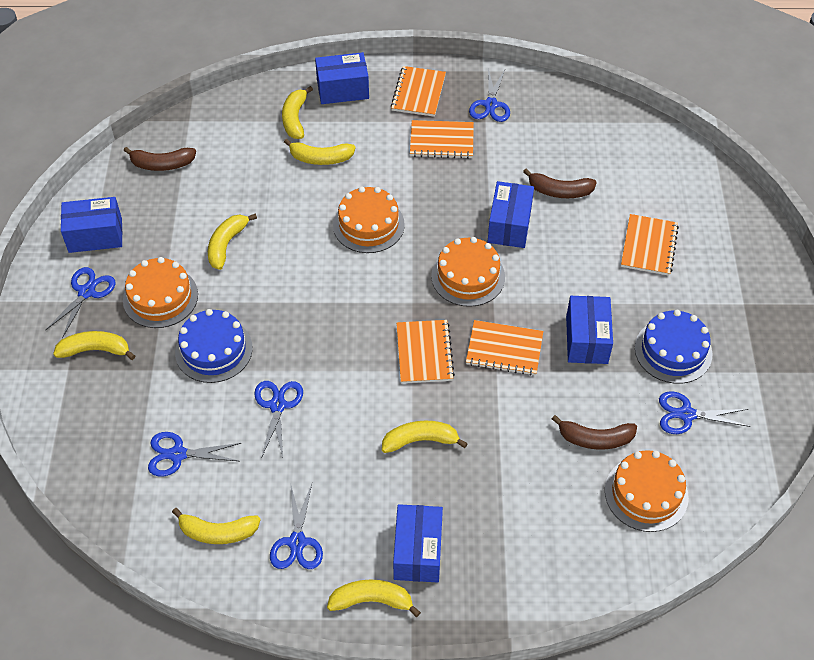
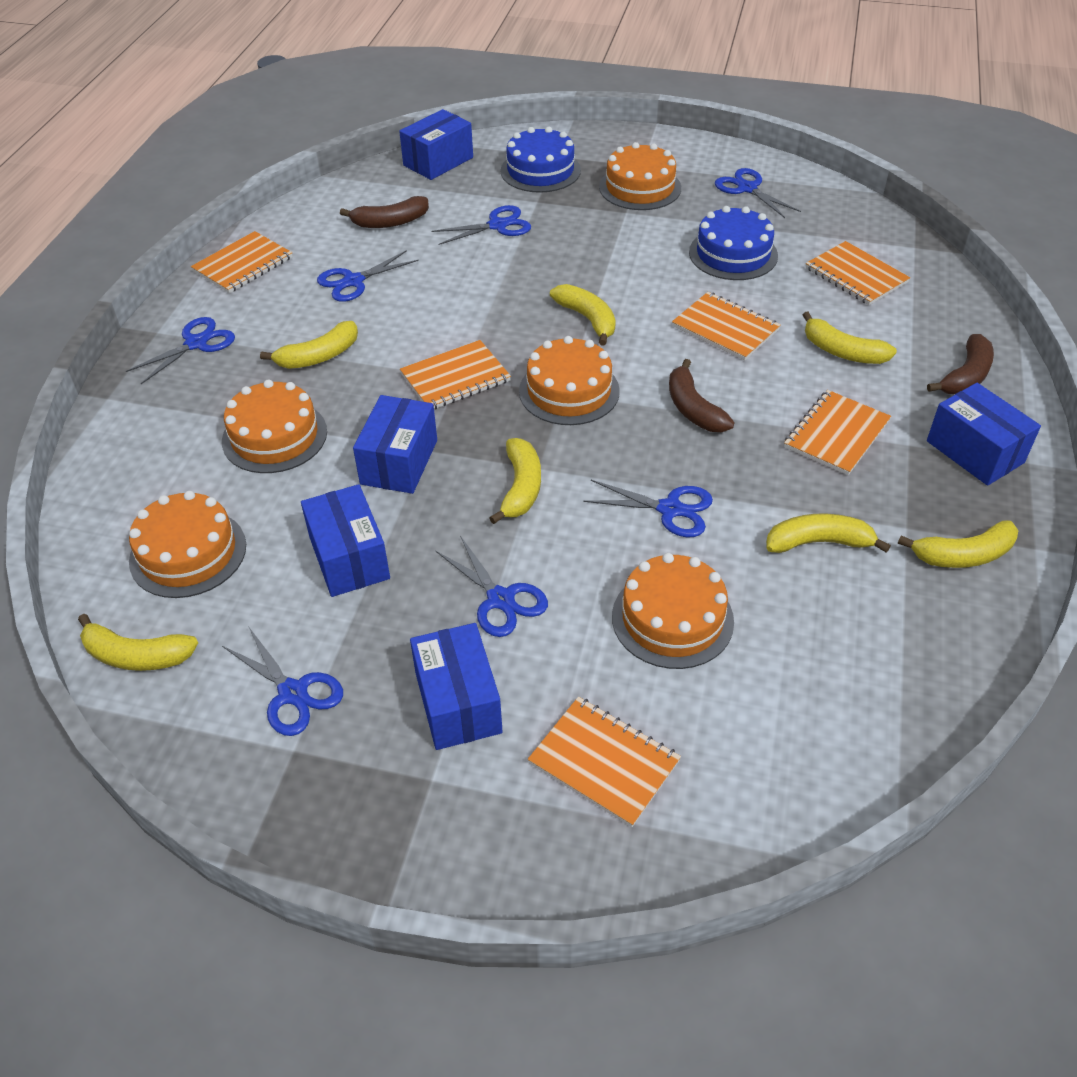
blue scissors: 6 -> 7
orange cake: 4 -> 5
orange notebook: 5 -> 6

